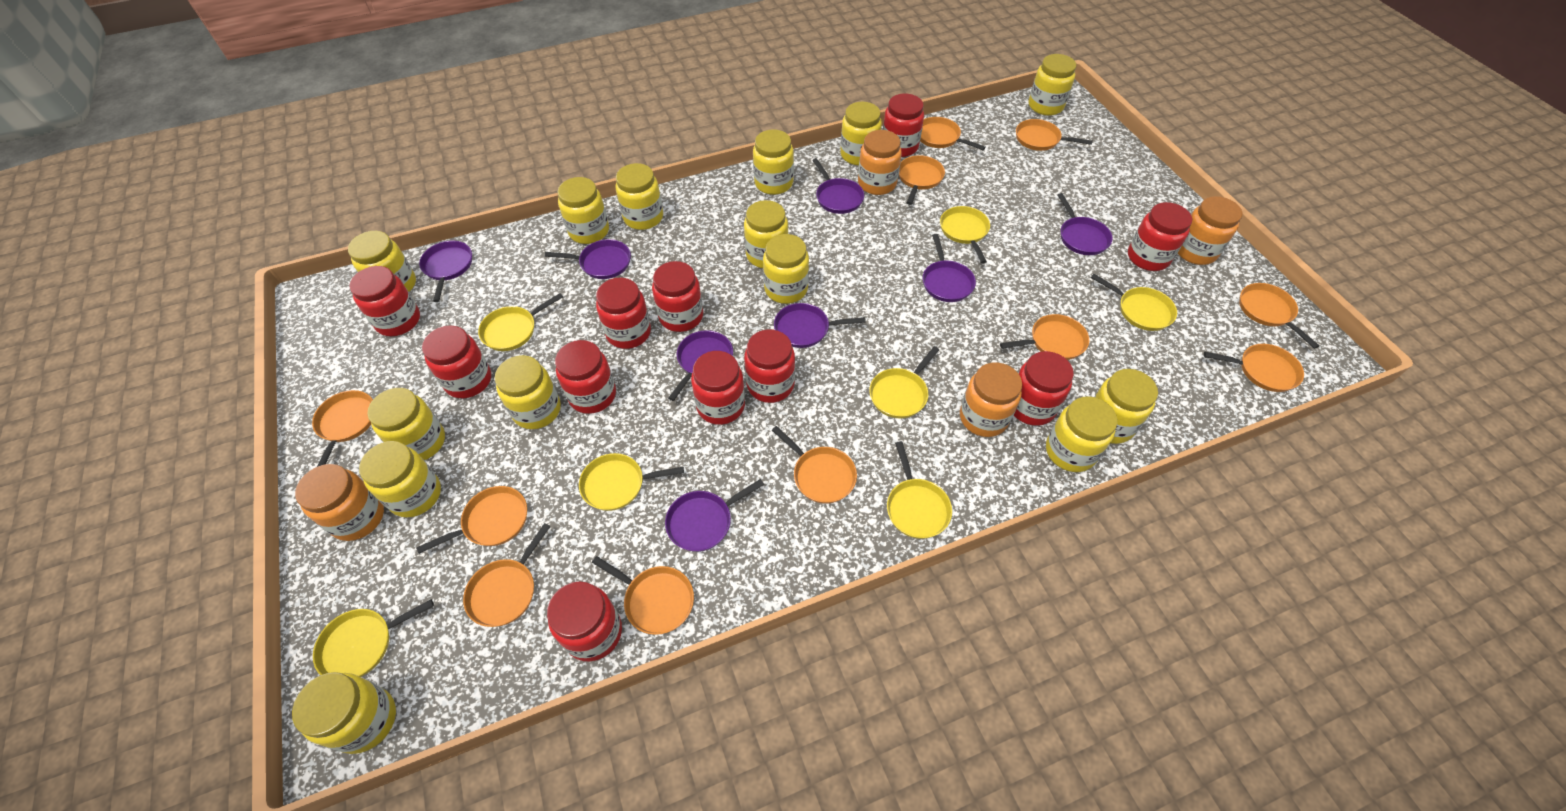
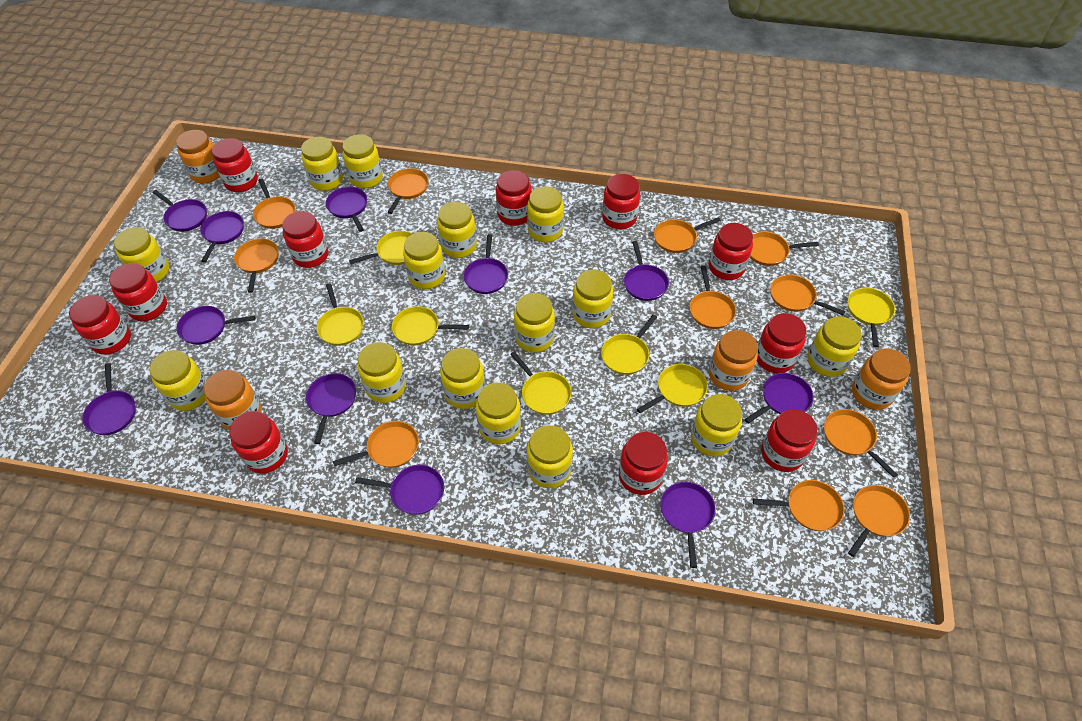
purple pan: 8 -> 11
yellow jar: 14 -> 15

